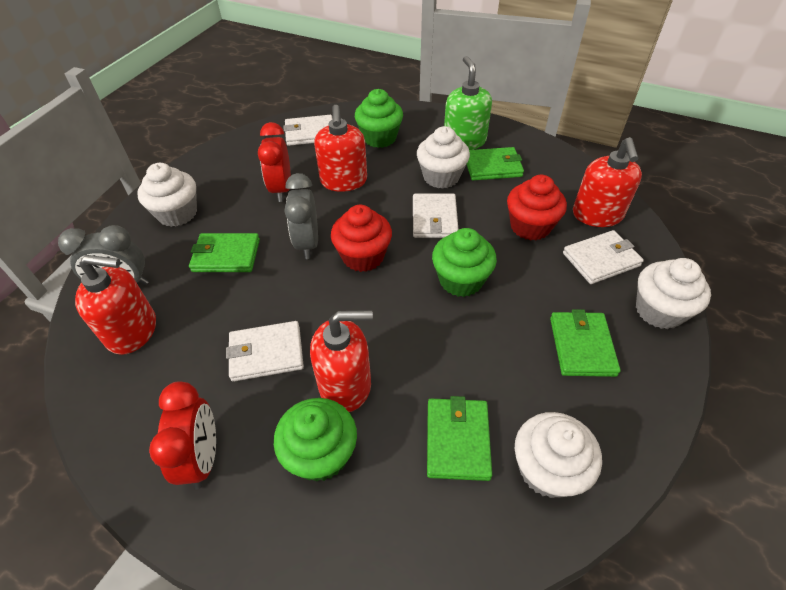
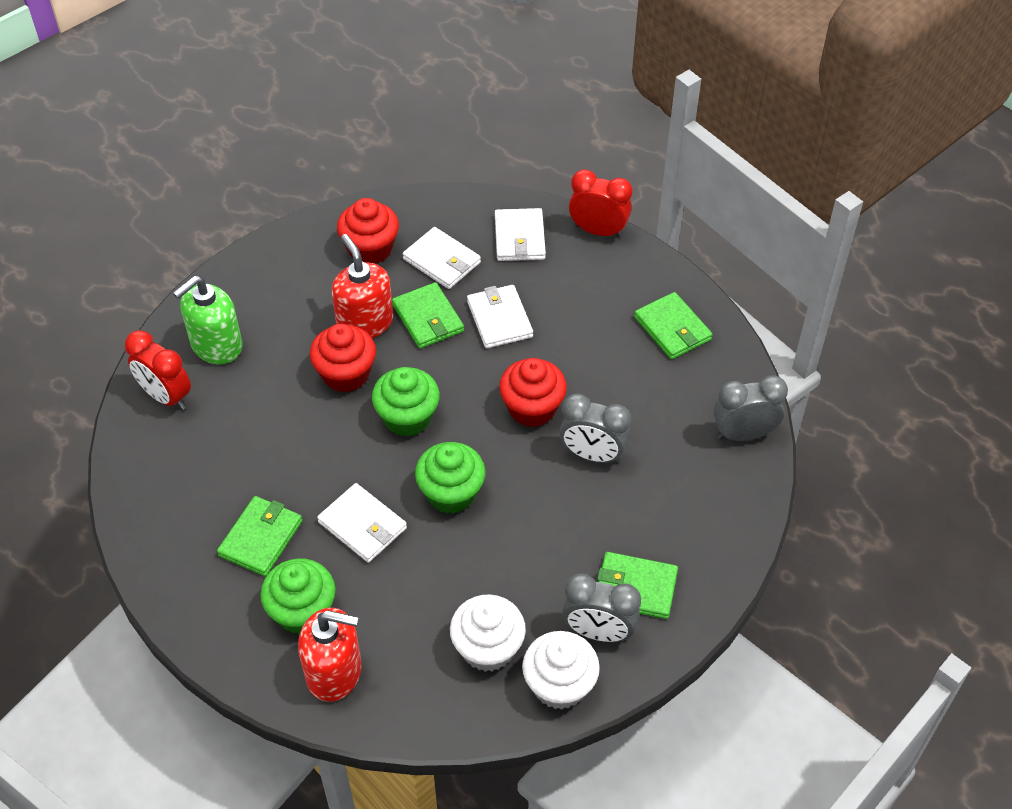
grey clock: 2 -> 3
red cupcake: 2 -> 3
red soap dispenser: 4 -> 2
white cupcake: 4 -> 2

